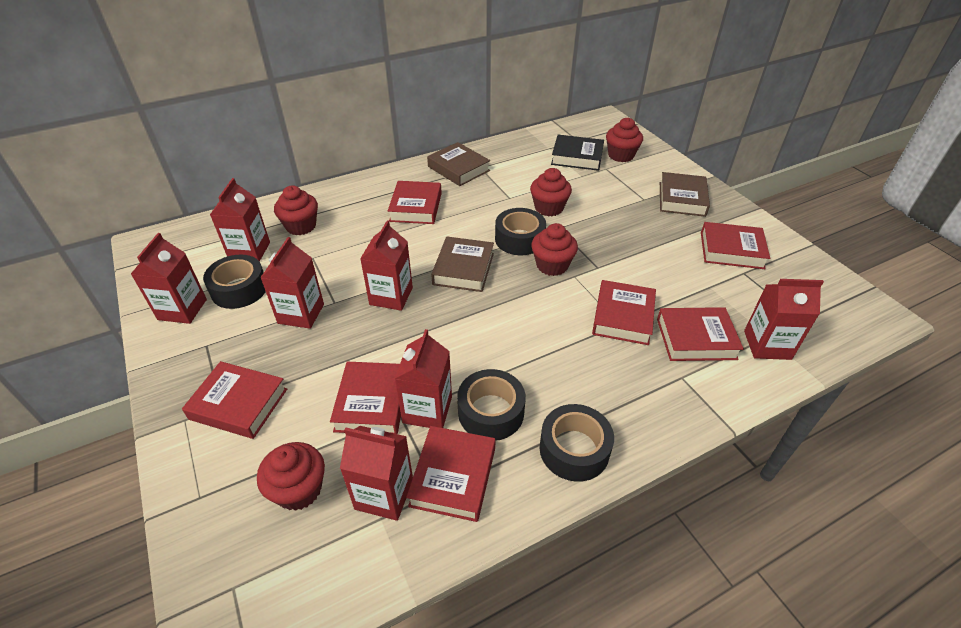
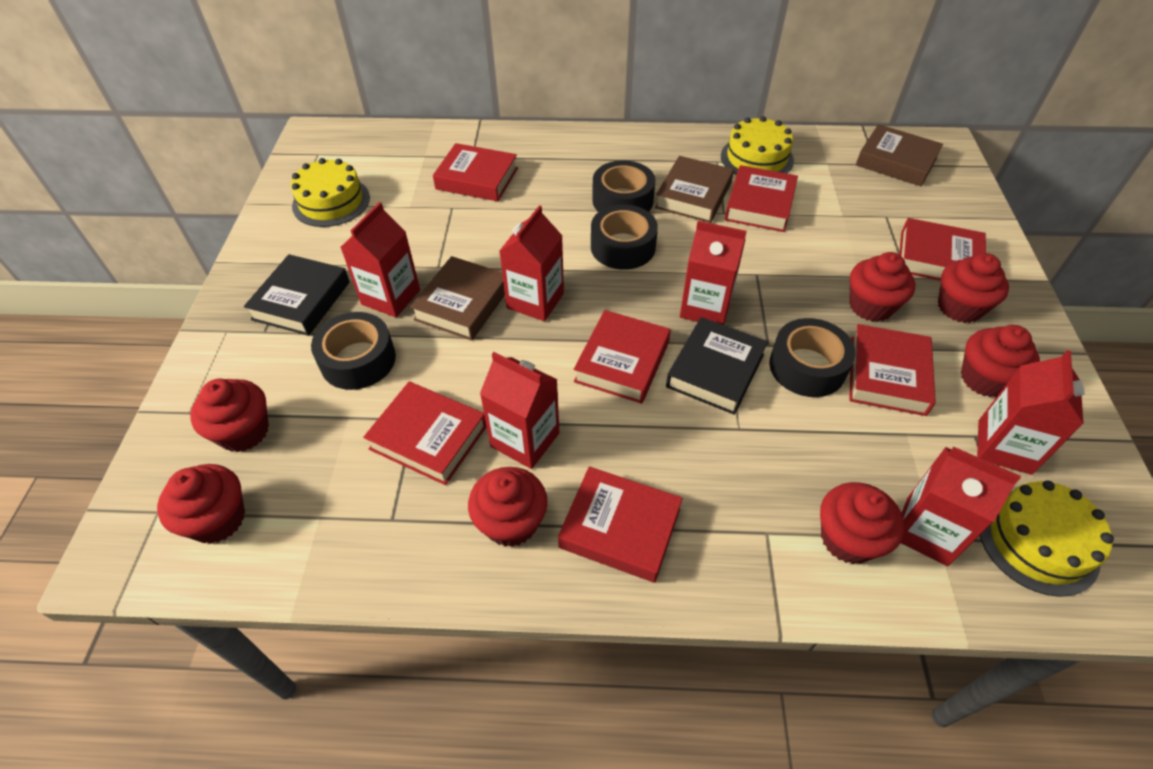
black book: 1 -> 2
red carton: 7 -> 6
red cupcake: 5 -> 7
yellow cake: 0 -> 3

